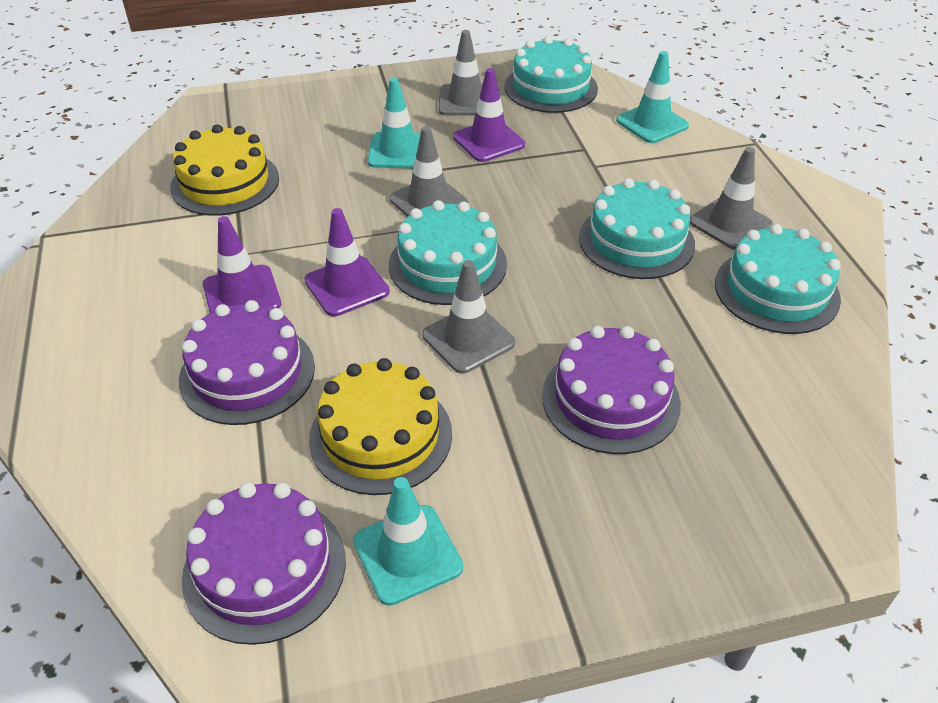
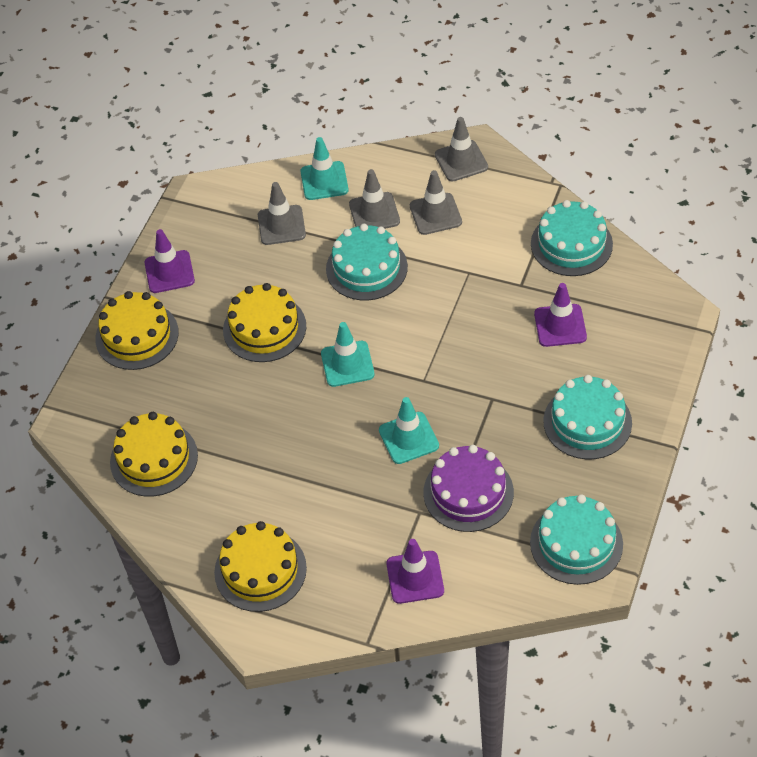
purple cake: 3 -> 1
yellow cake: 2 -> 4

